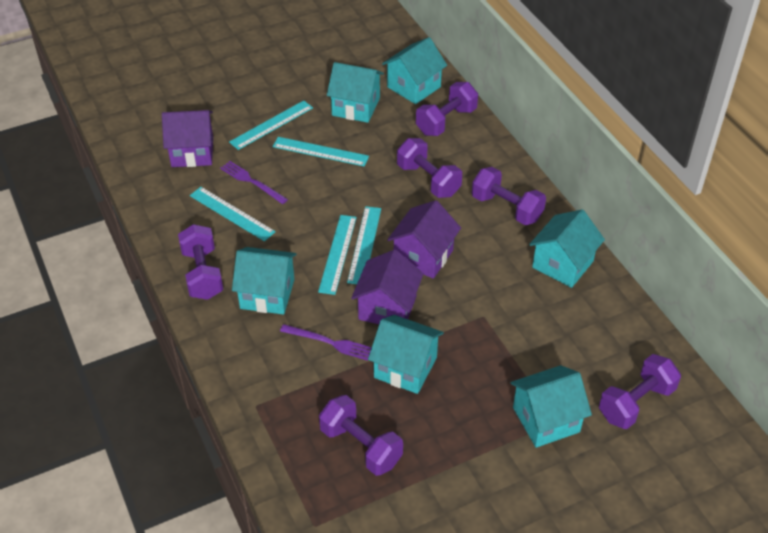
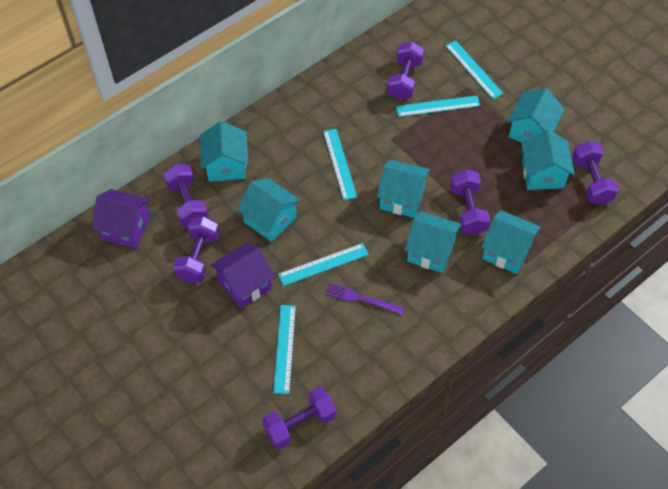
purple fork: 2 -> 1
purple house: 3 -> 2
turquoise house: 6 -> 7

